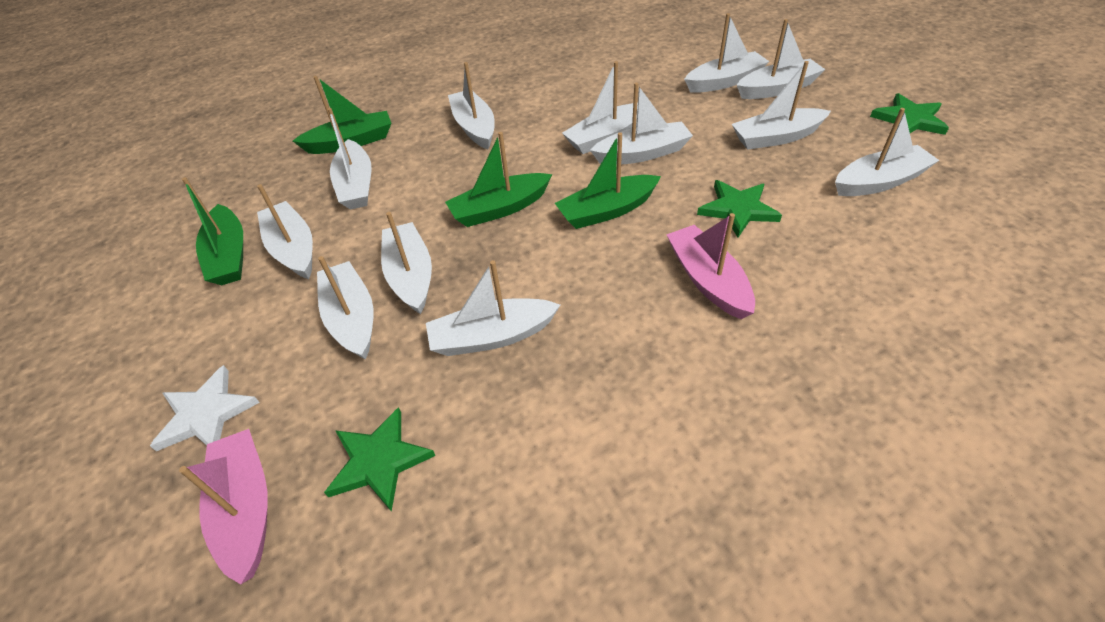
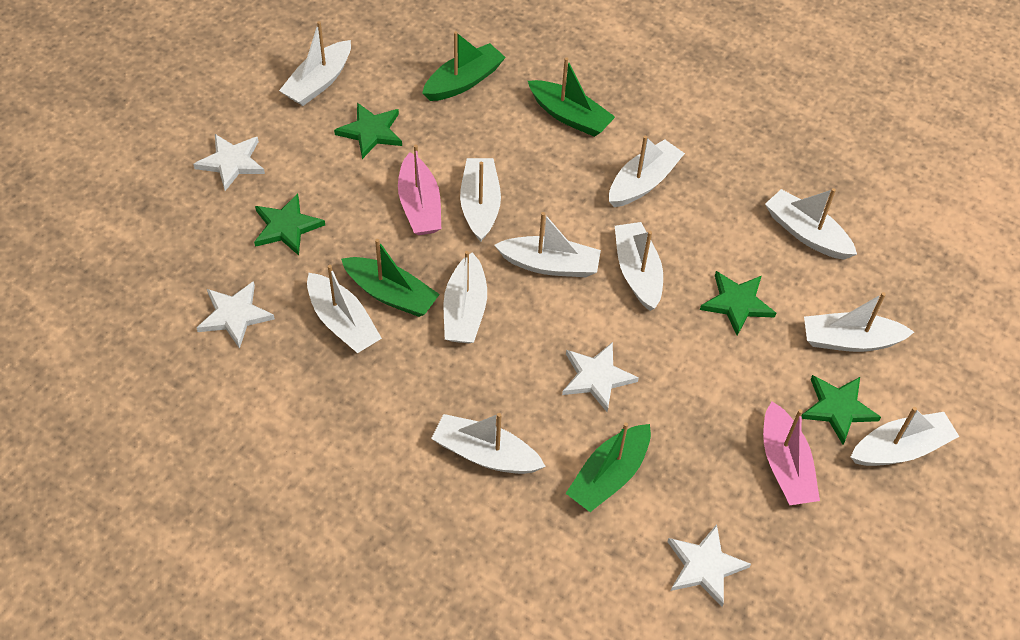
green star: 3 -> 4
white boat: 12 -> 11
white star: 1 -> 4

